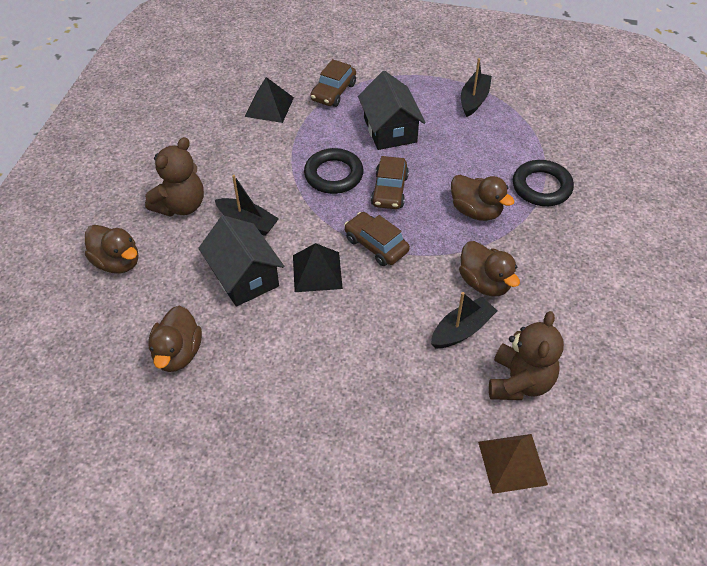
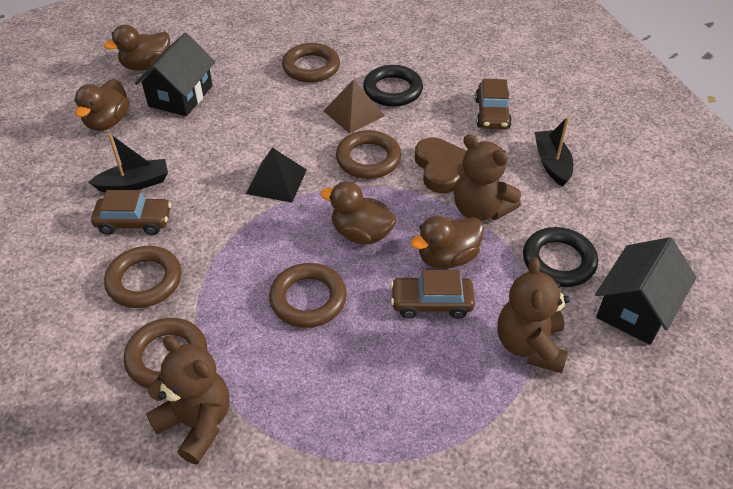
black boat: 3 -> 2
black pyramid: 2 -> 1
brown heart: 0 -> 1
brown ring: 0 -> 5
brown teddy bear: 2 -> 3

